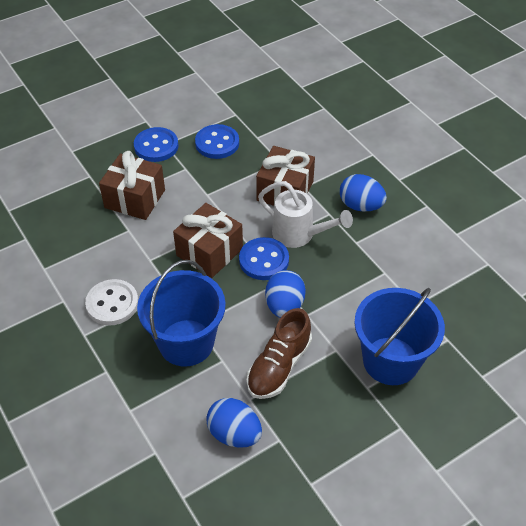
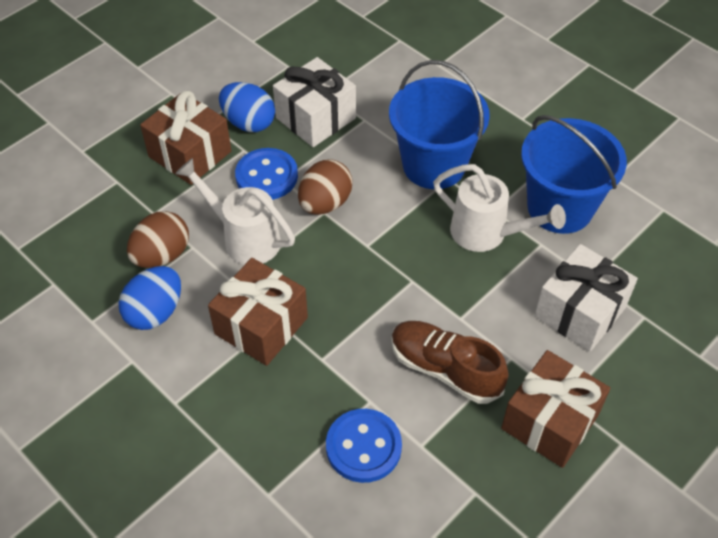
blue button: 3 -> 2
blue egg: 3 -> 2
brown egg: 0 -> 2
white button: 1 -> 0
white gift: 0 -> 2
white watering can: 1 -> 2

